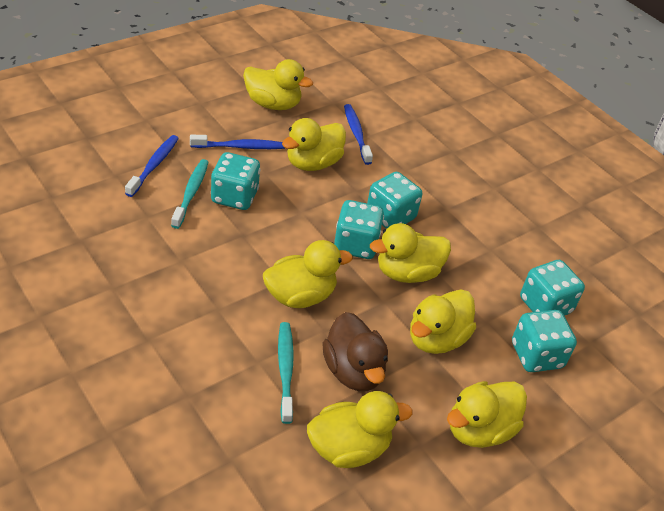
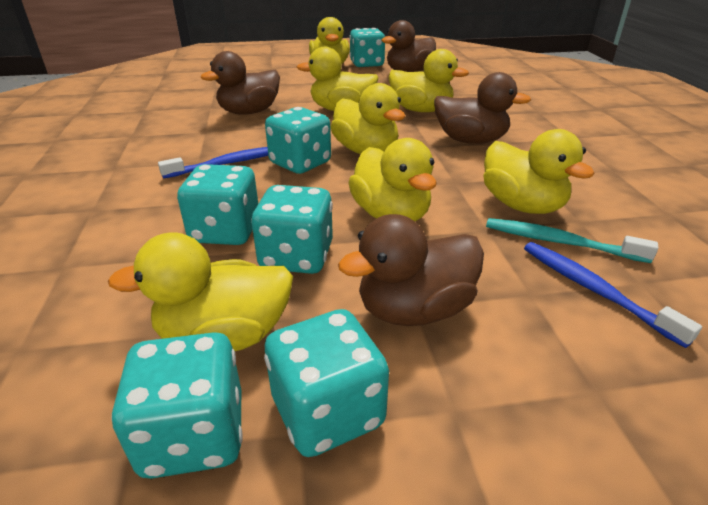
blue toothbrush: 3 -> 2
brown duck: 1 -> 4
turquoise dice: 5 -> 6
turquoise toothbrush: 2 -> 1

